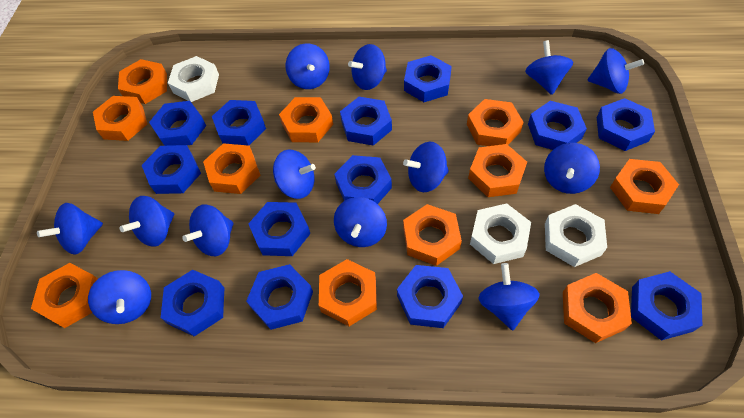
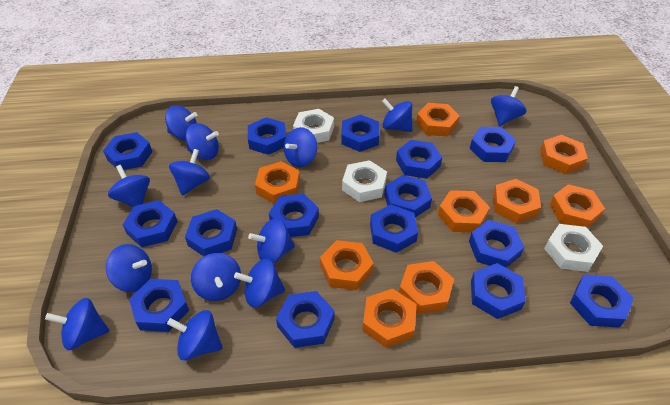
blue nut: 13 -> 15
orange nut: 11 -> 9

